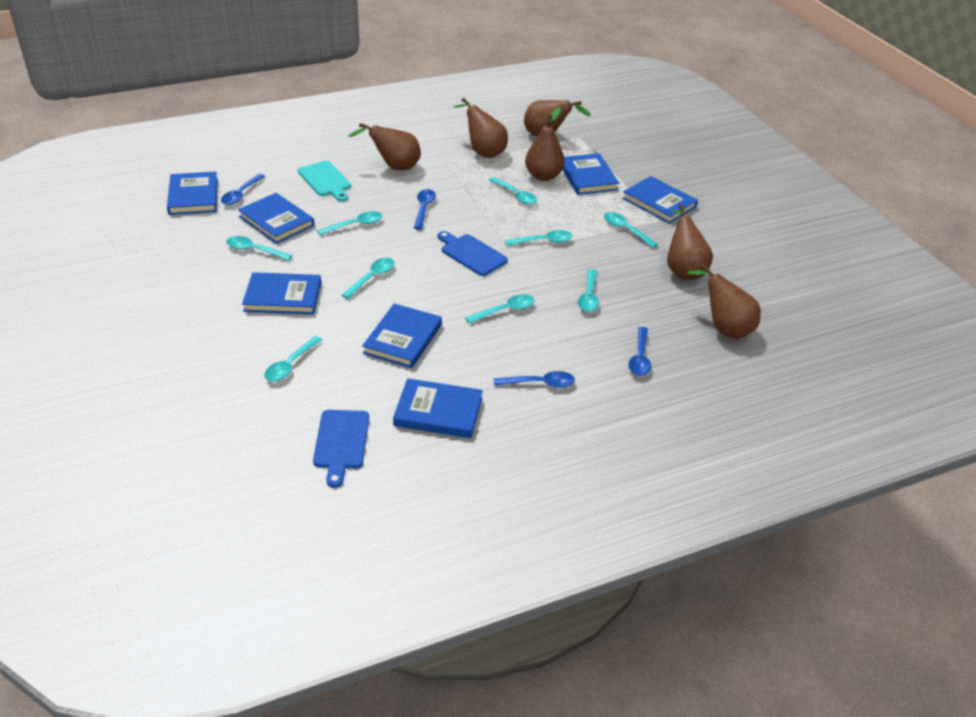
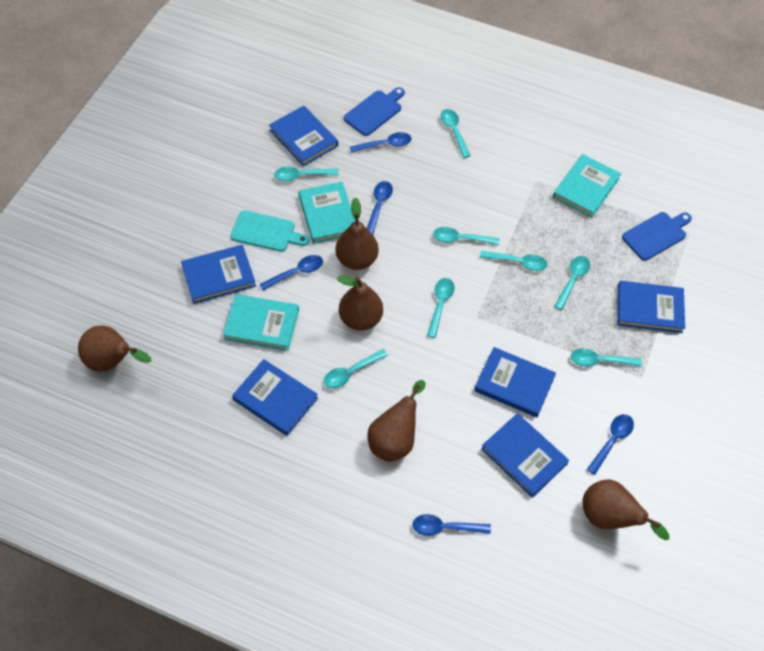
blue book: 7 -> 6
blue spoon: 4 -> 5
brown pear: 6 -> 5
turquoise book: 0 -> 3
turquoise spoon: 9 -> 8

